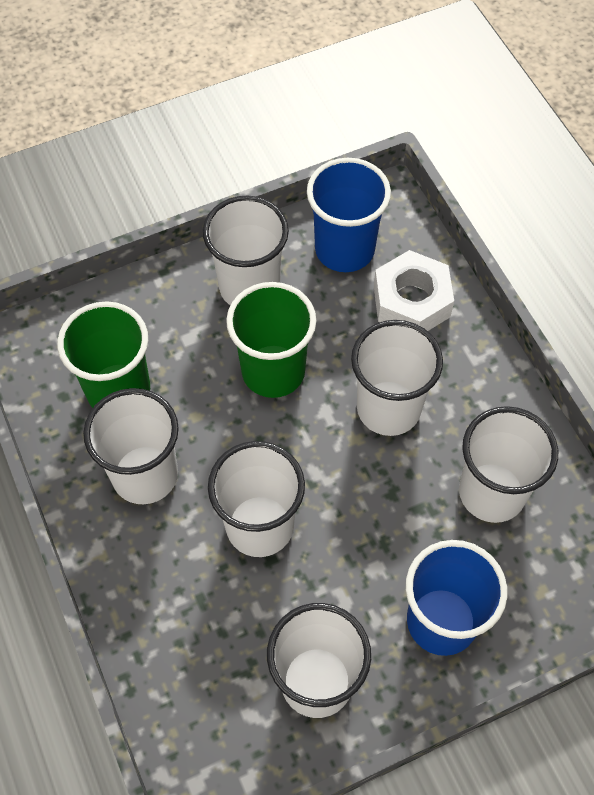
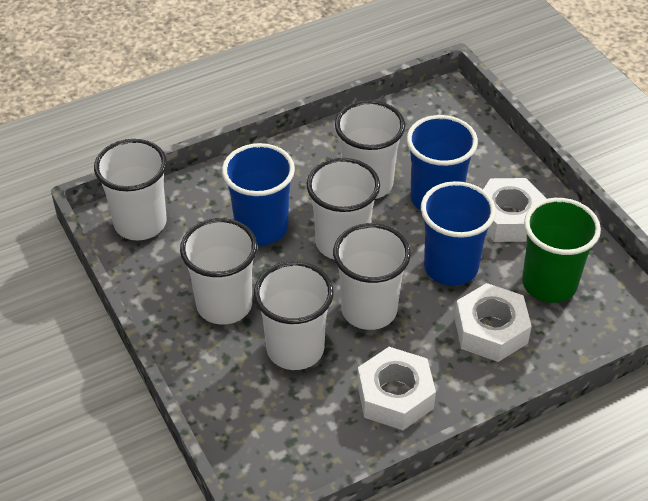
blue cup: 2 -> 3
green cup: 2 -> 1
white nut: 1 -> 3

